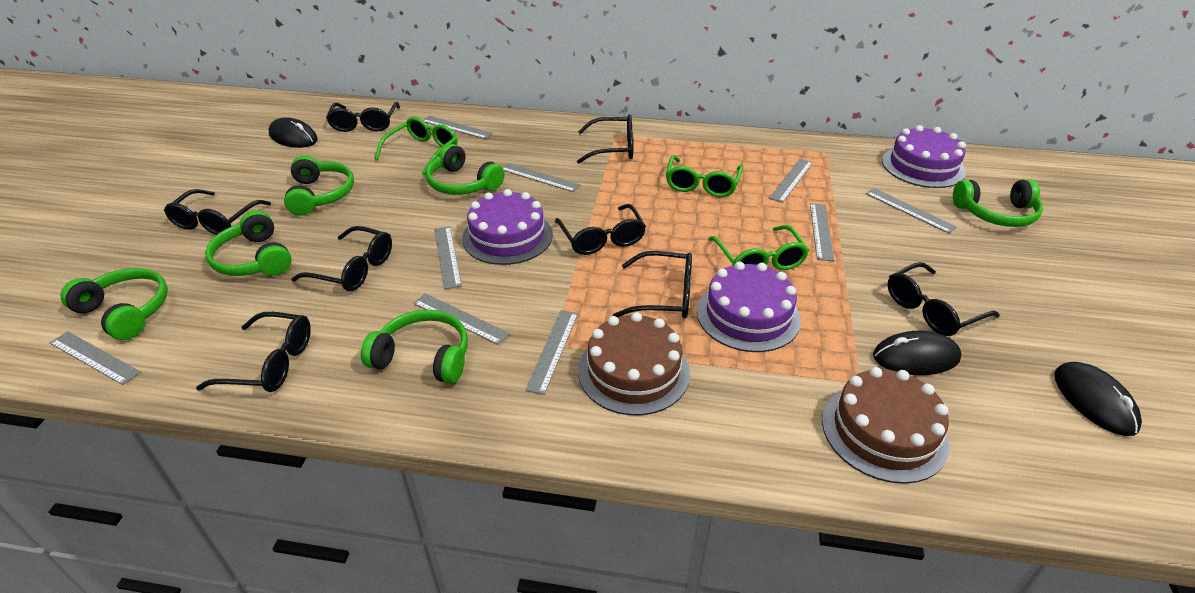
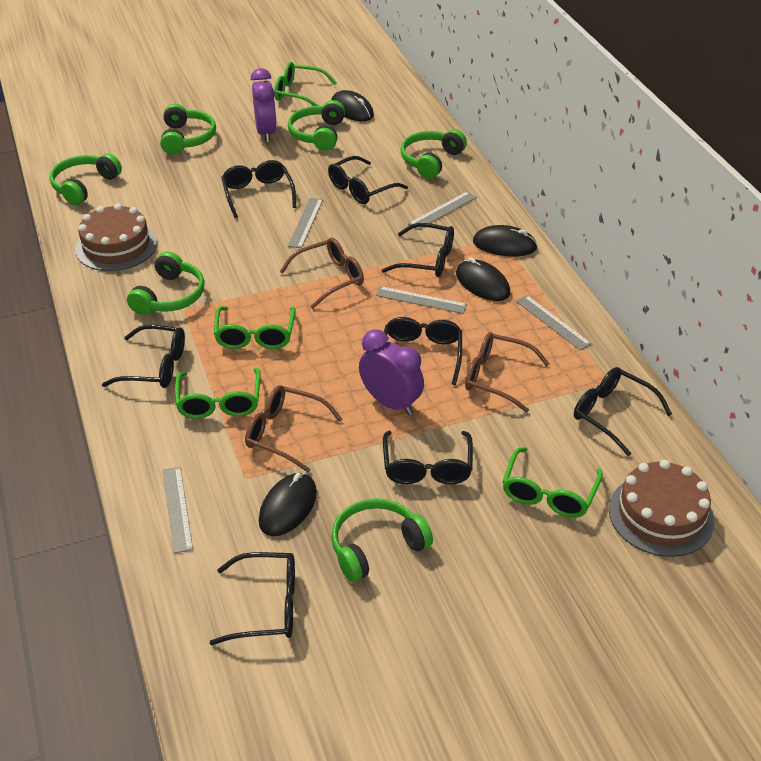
black mouse: 3 -> 4
brown glasses: 0 -> 3
green glasses: 3 -> 4
grey ruler: 9 -> 5
purple cake: 3 -> 0
purple clock: 0 -> 2

